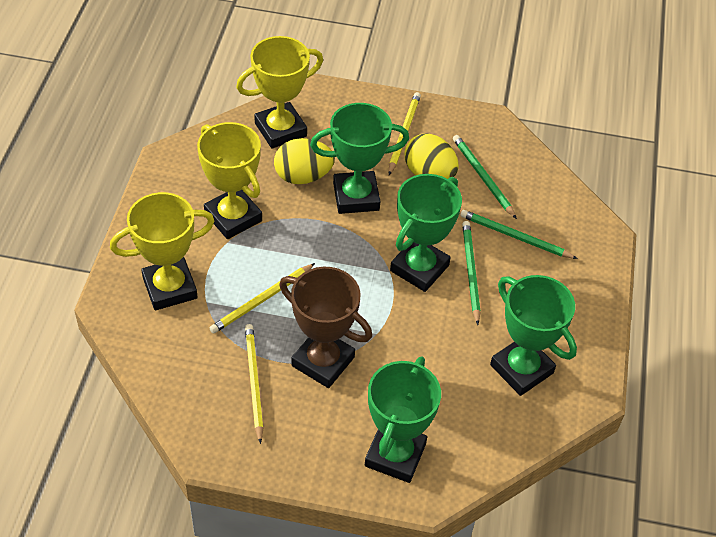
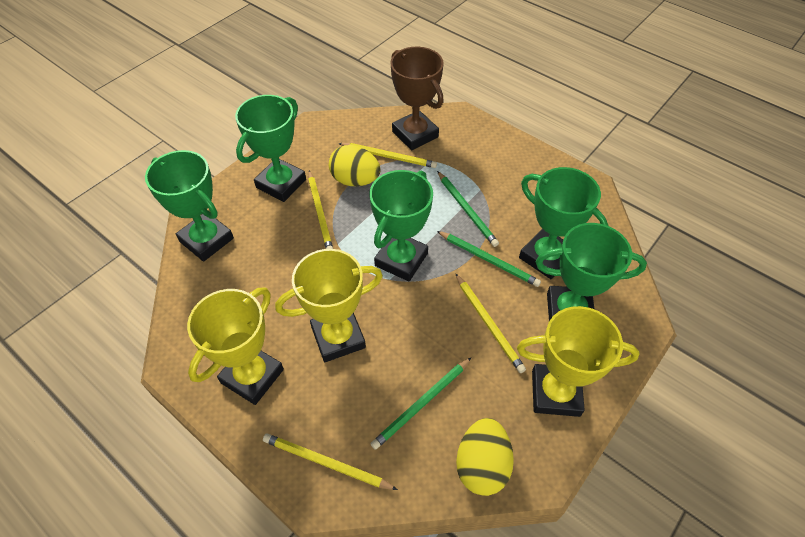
green trophy: 4 -> 5
yellow pencil: 3 -> 4

